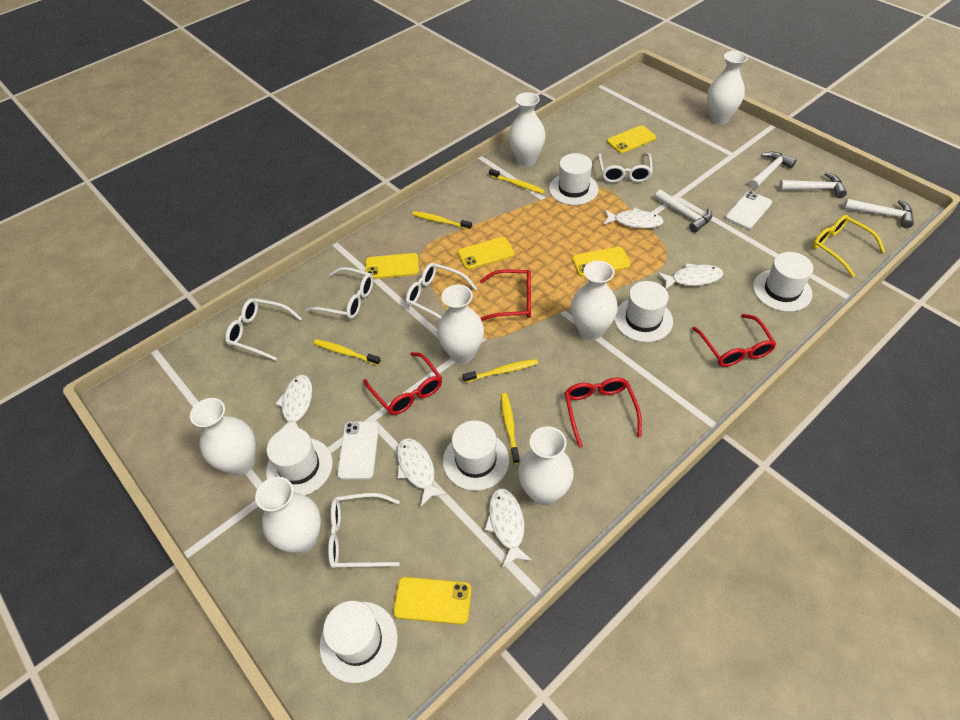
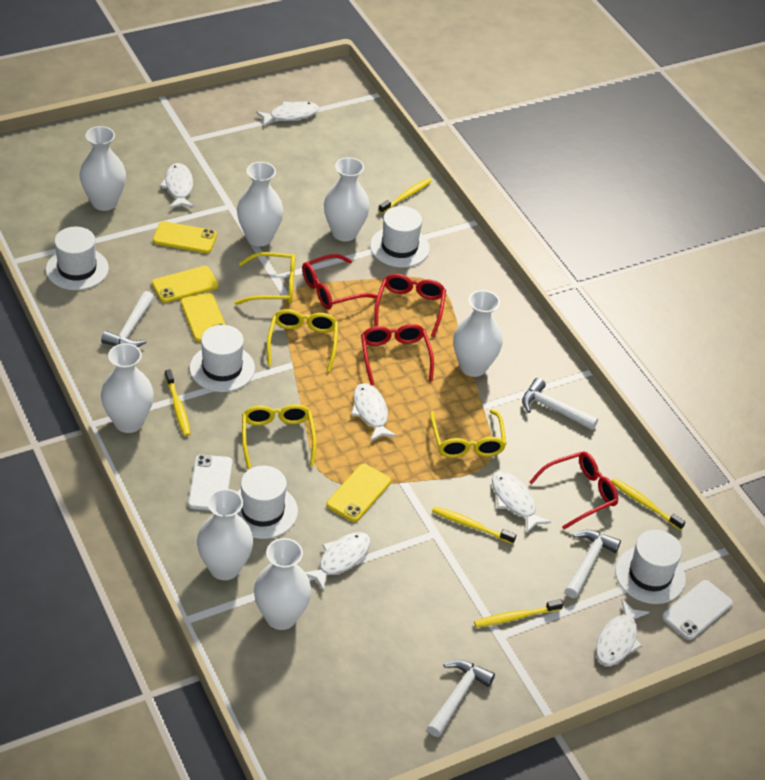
white fish: 5 -> 6
white glasses: 5 -> 0
white hat: 6 -> 5
yellow glasses: 1 -> 4
yellow phone: 5 -> 4

